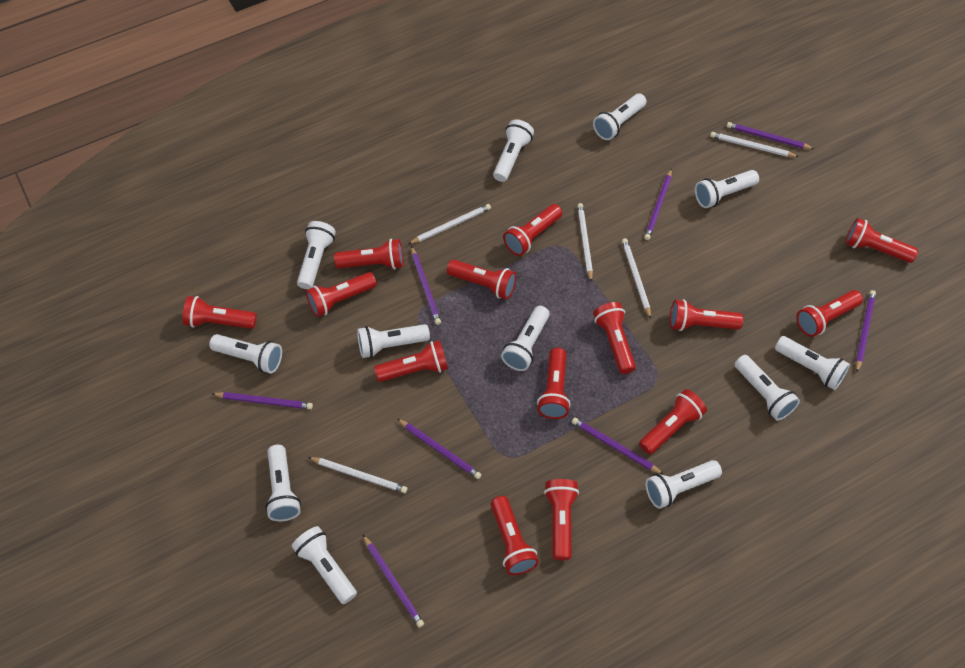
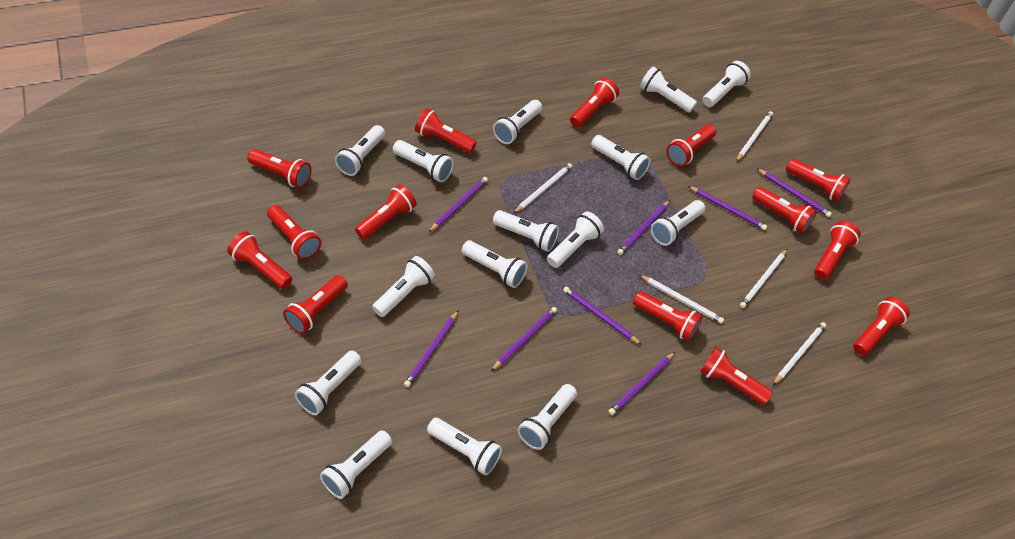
white flashlight: 12 -> 15

